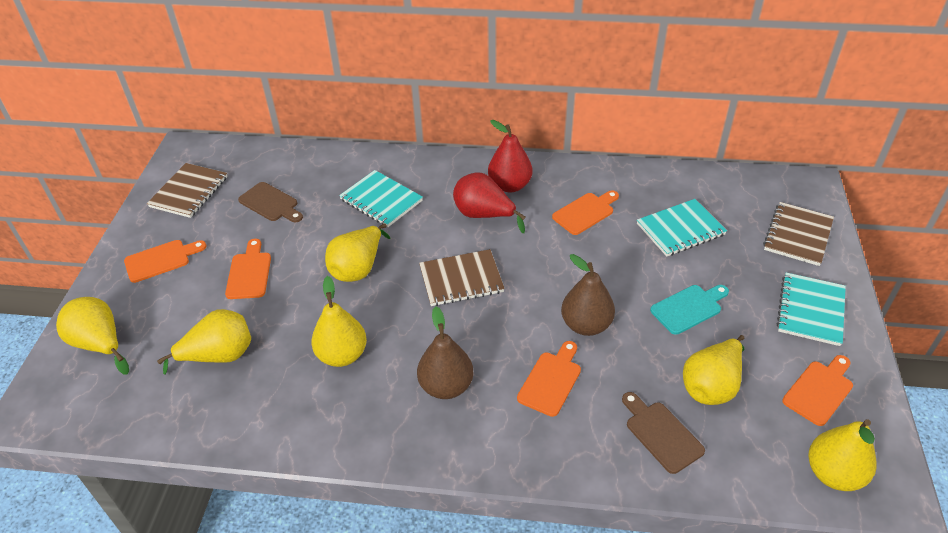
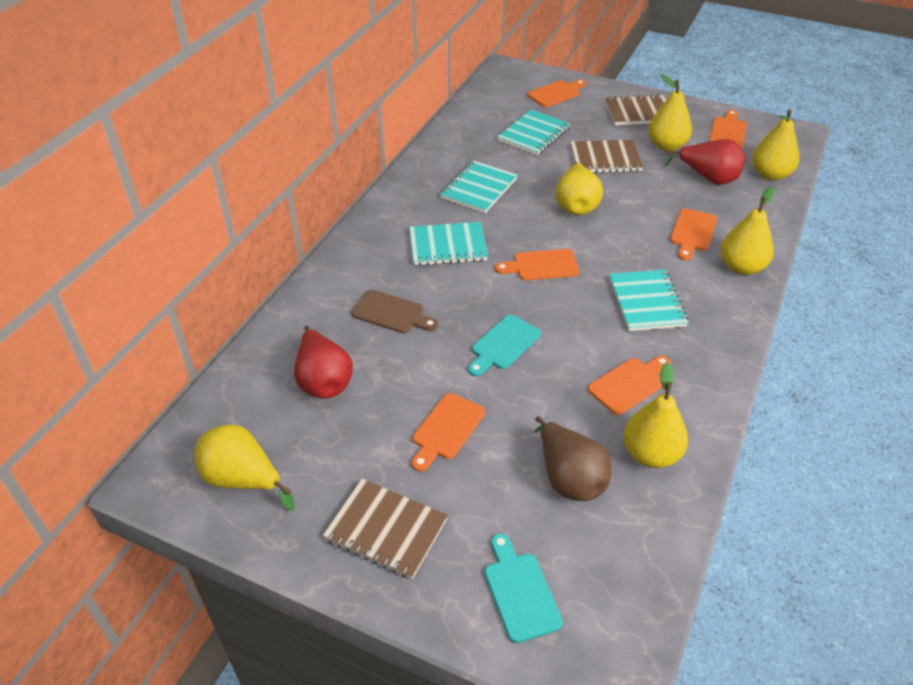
brown cutting board: 2 -> 1
brown pear: 2 -> 1
orange cutting board: 5 -> 6
turquoise cutting board: 1 -> 2
turquoise notebook: 3 -> 4

